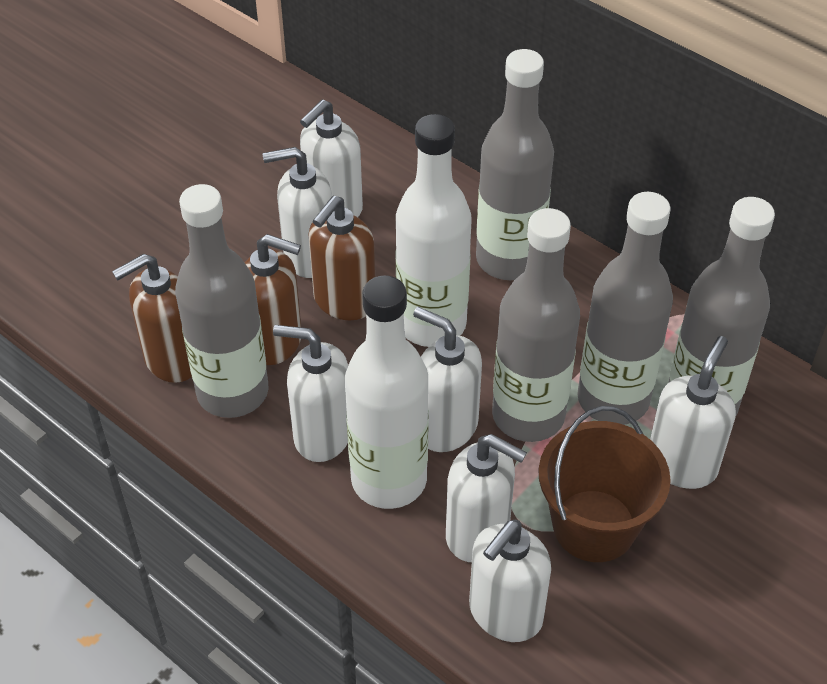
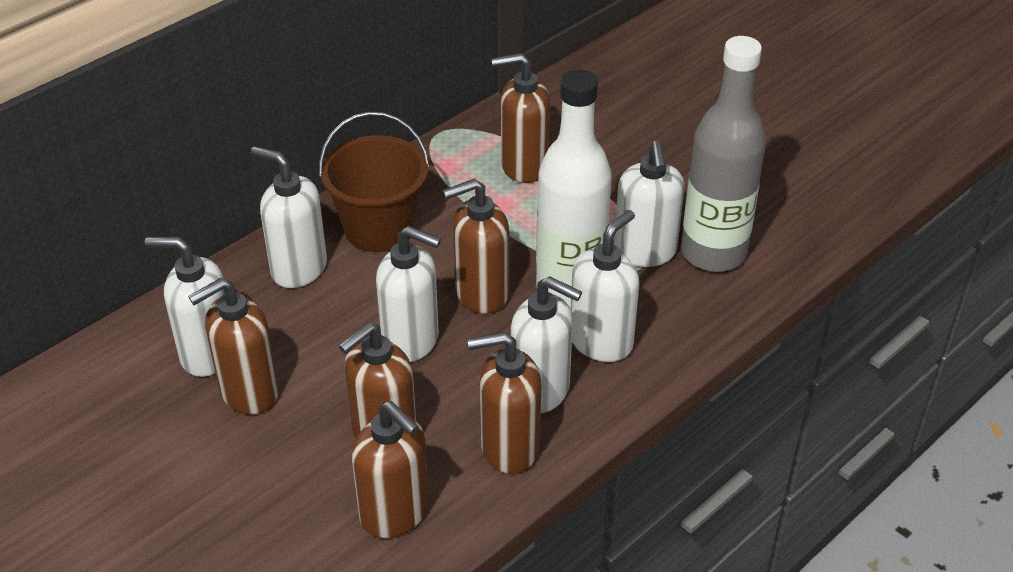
brown soap dispenser: 3 -> 6
grey bottle: 5 -> 1
white bottle: 2 -> 1
white soap dispenser: 7 -> 6

